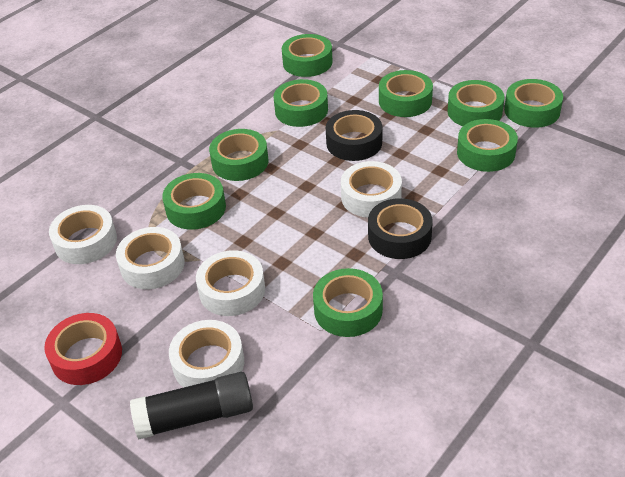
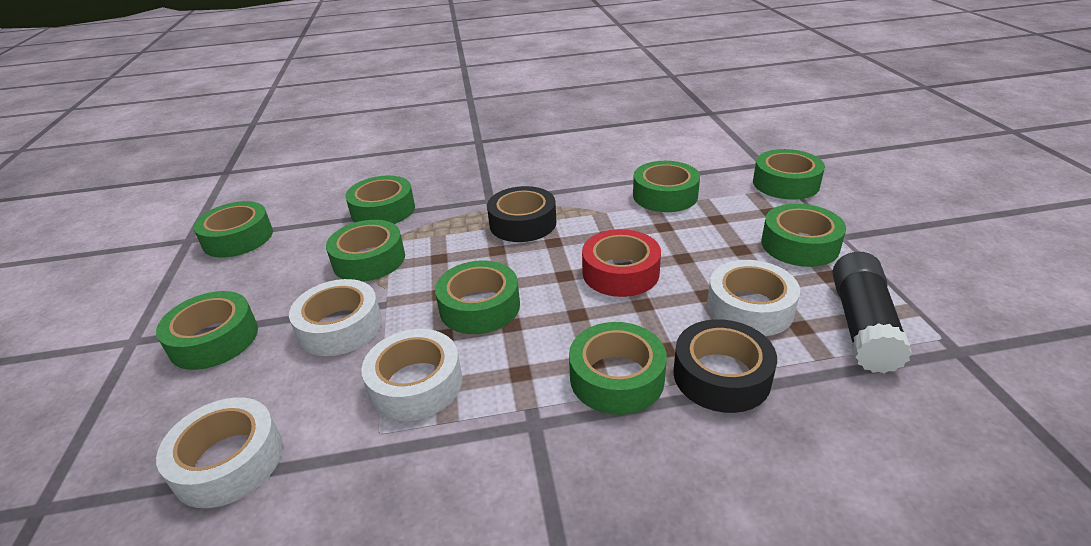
white tape: 5 -> 4

